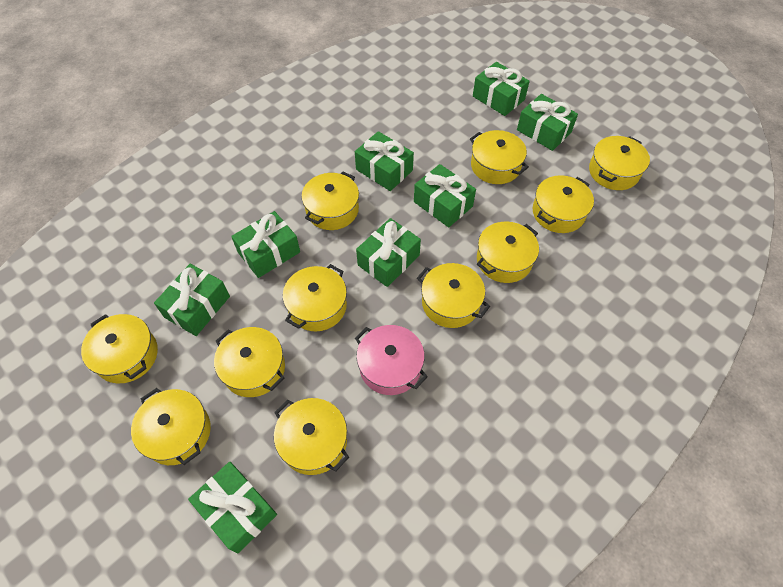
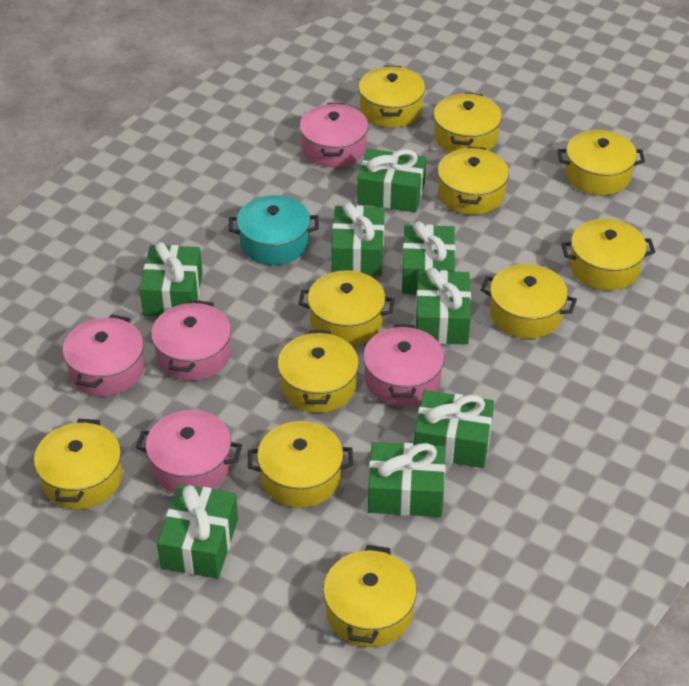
pink pot: 1 -> 5
turquoise pot: 0 -> 1

